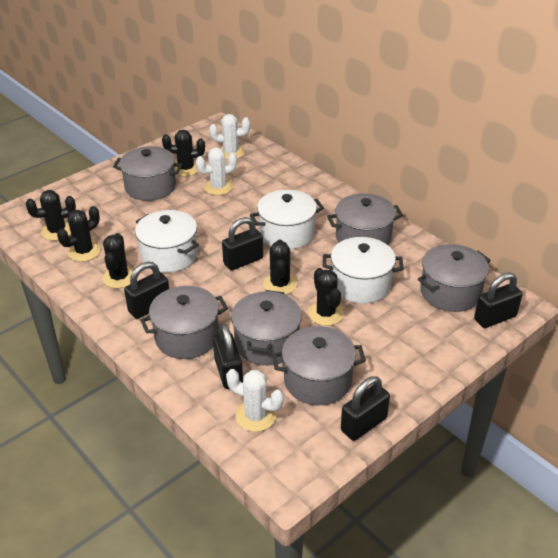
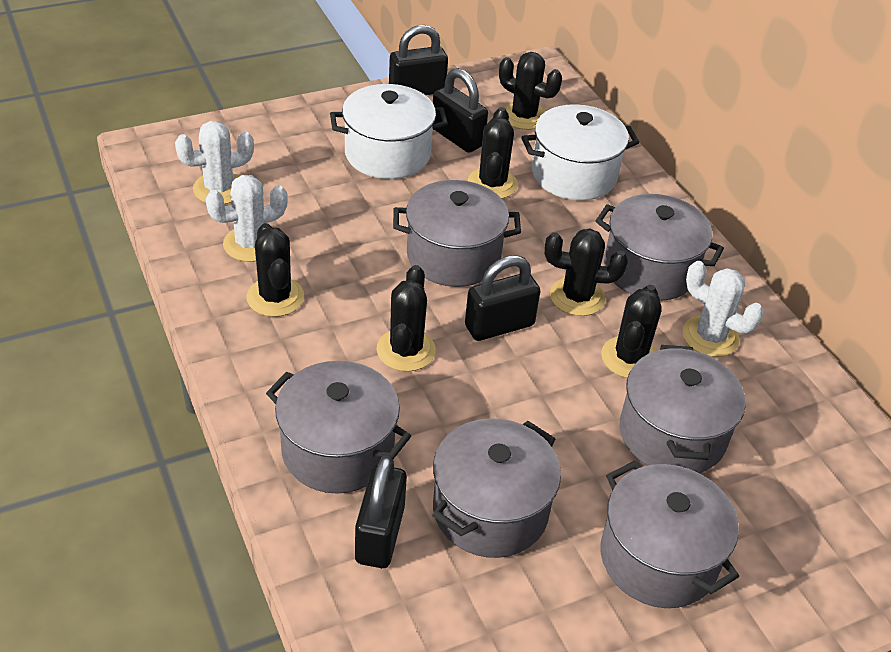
black padlock: 5 -> 4
white pot: 3 -> 2

